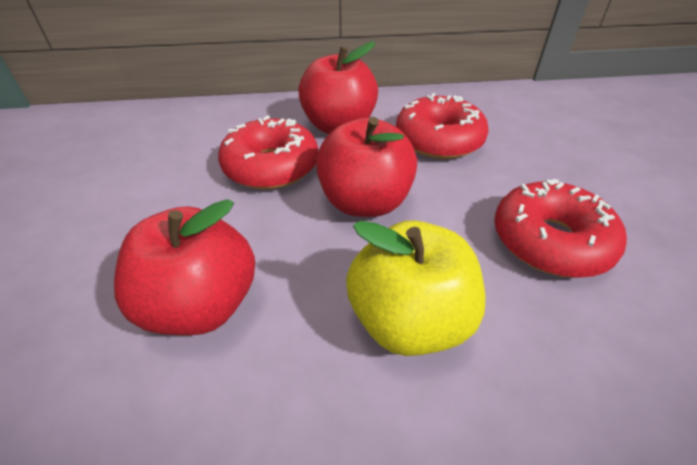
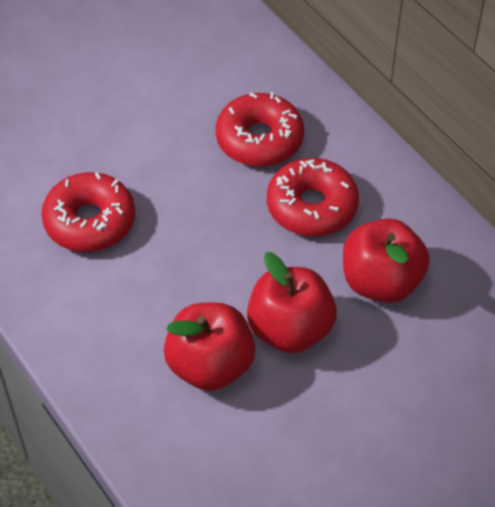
yellow apple: 1 -> 0

